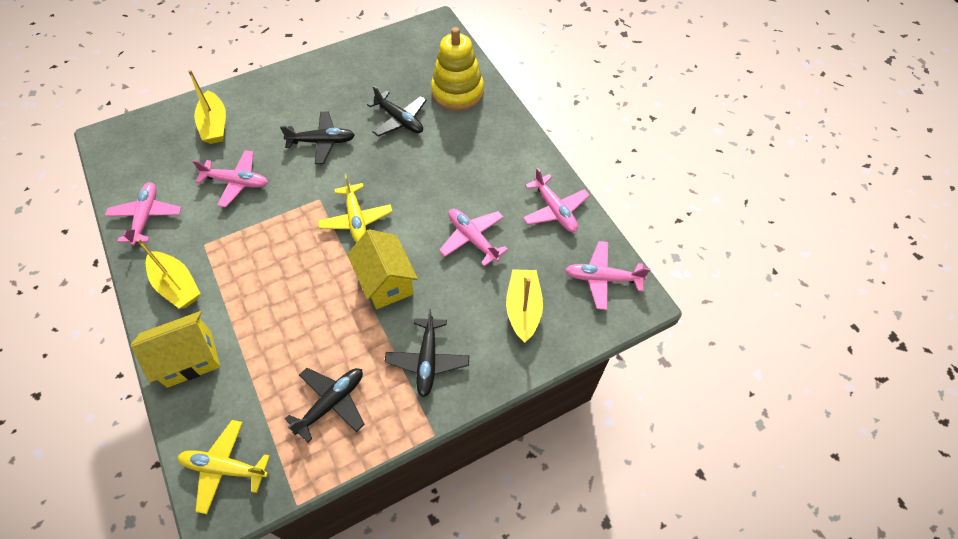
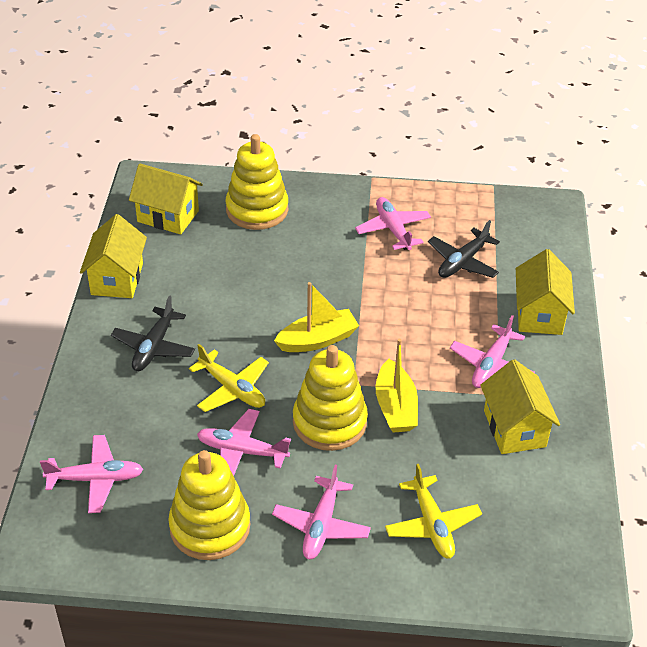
black plane: 4 -> 2
yellow boat: 3 -> 2
yellow house: 2 -> 4
yellow stacking toy: 1 -> 3

